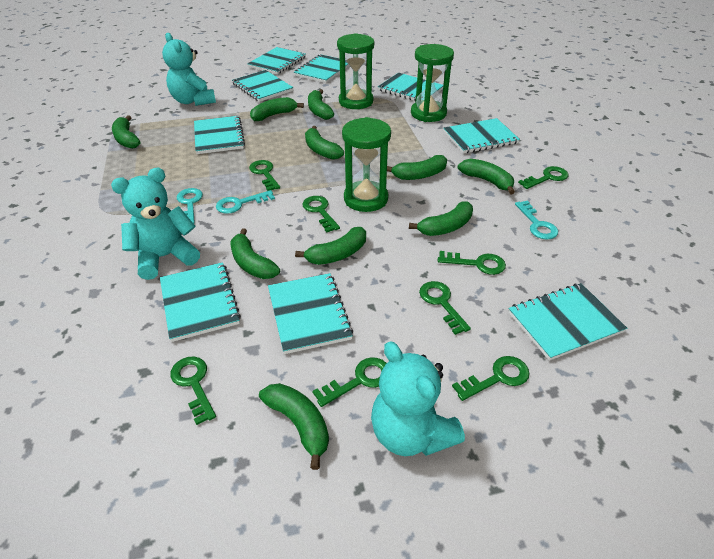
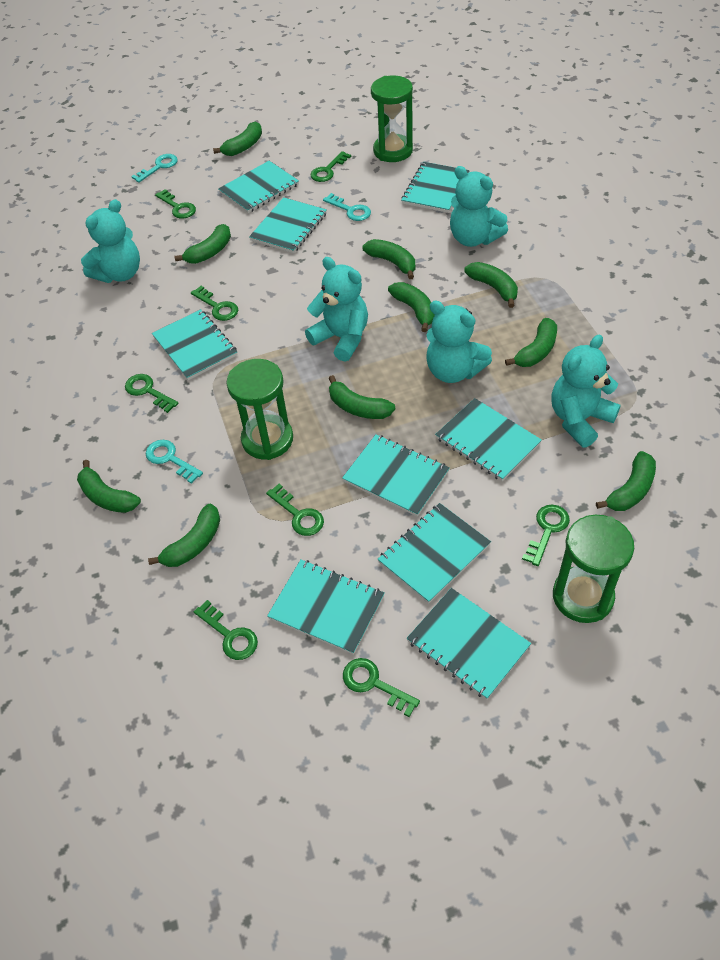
turquoise teddy bear: 3 -> 5

